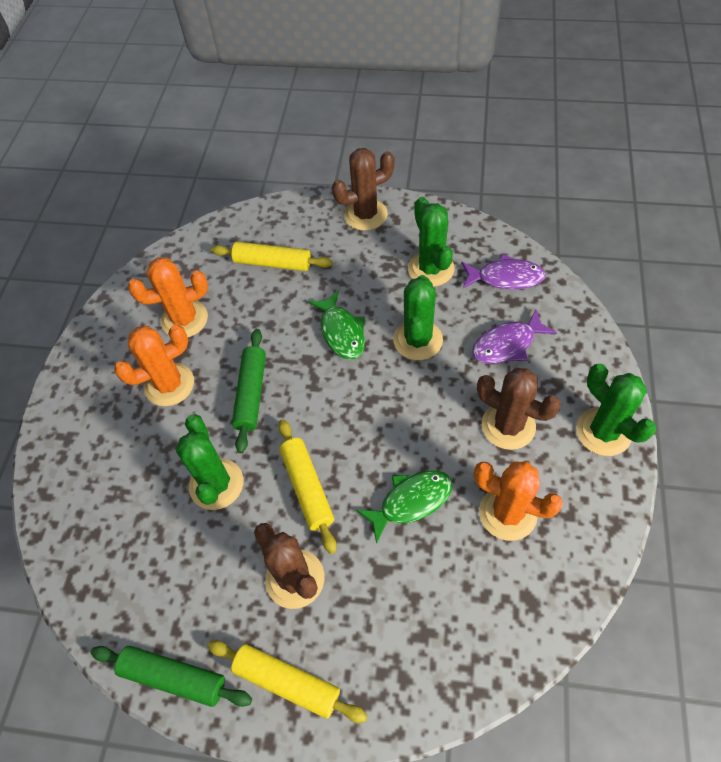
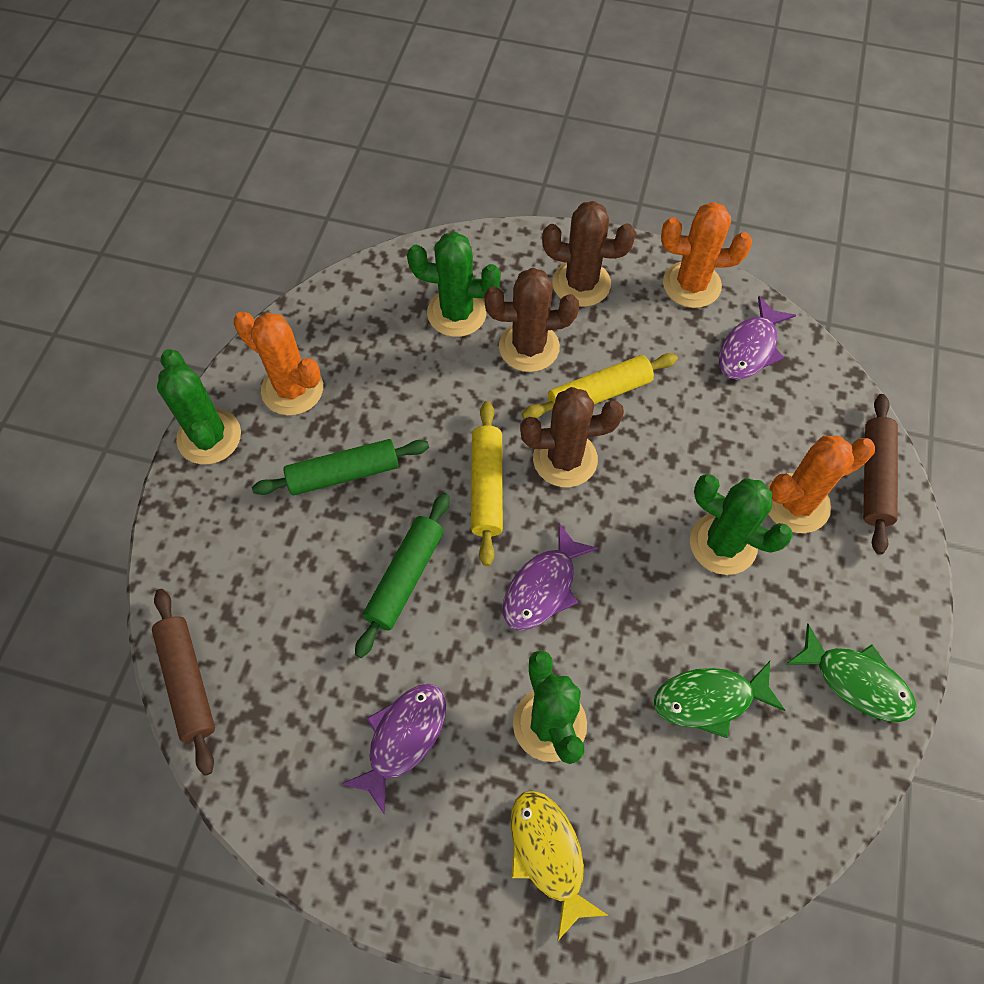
brown rolling pin: 0 -> 2
purple fish: 2 -> 3
yellow fish: 0 -> 1
yellow rolling pin: 3 -> 2

